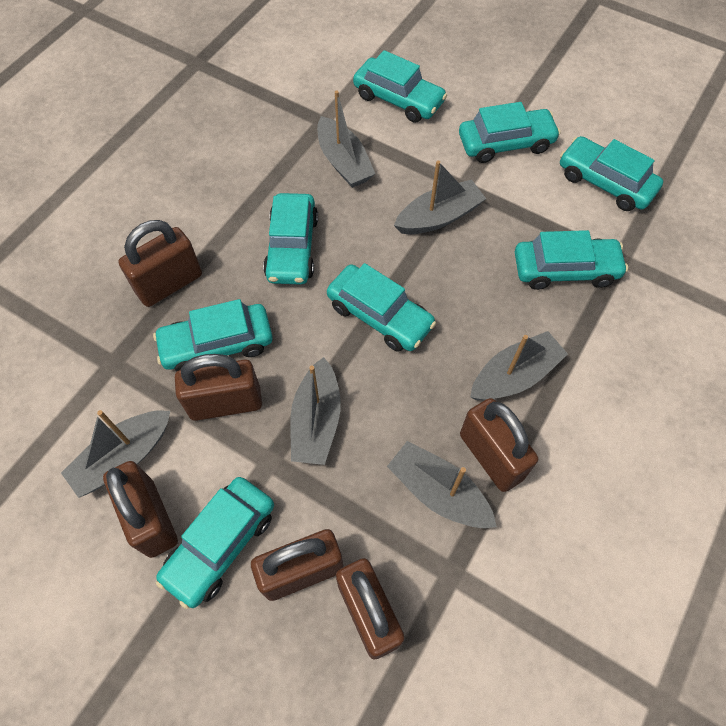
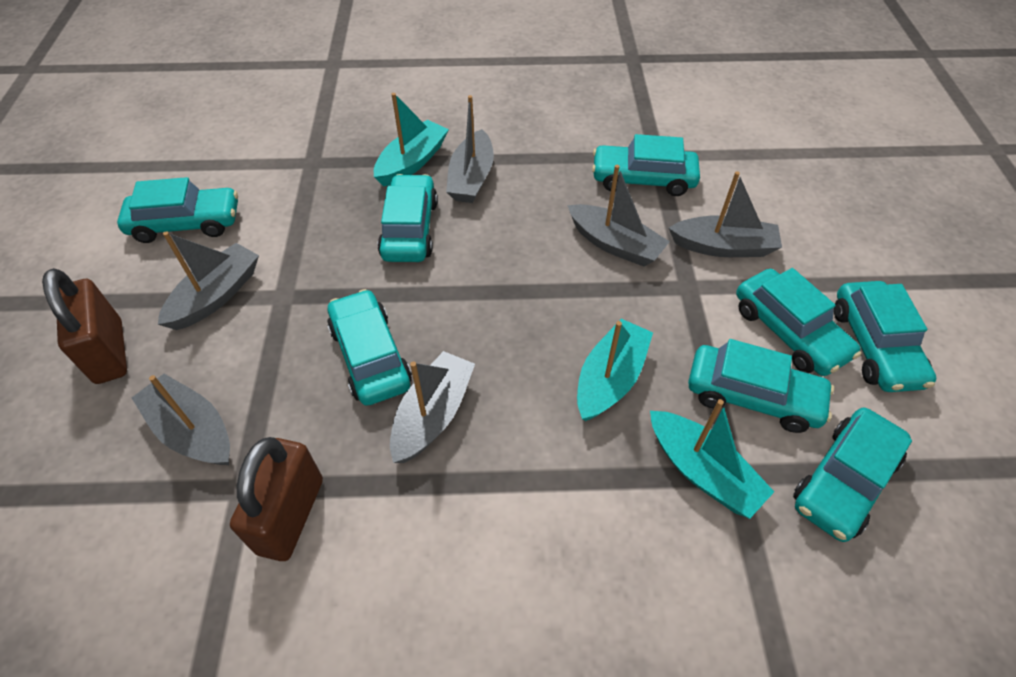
brown padlock: 6 -> 2
turquoise boat: 0 -> 3

